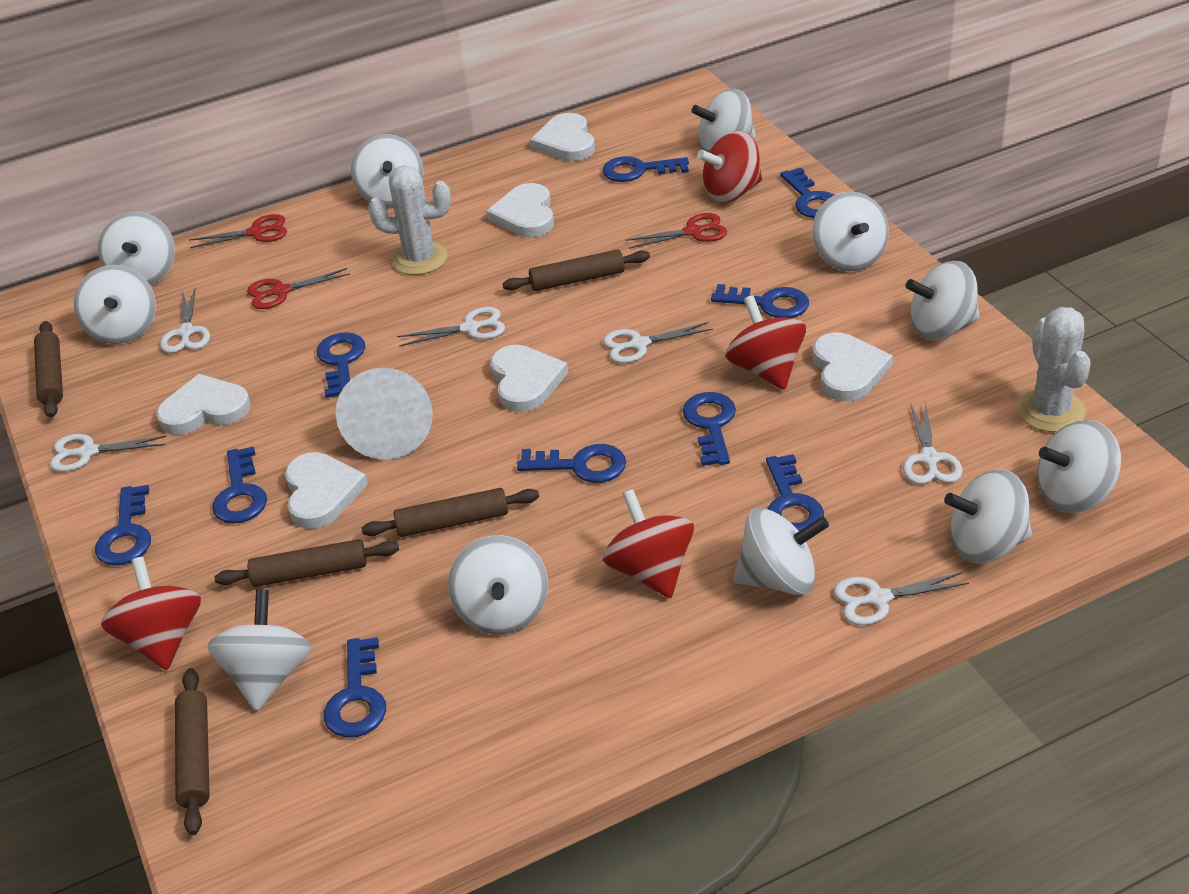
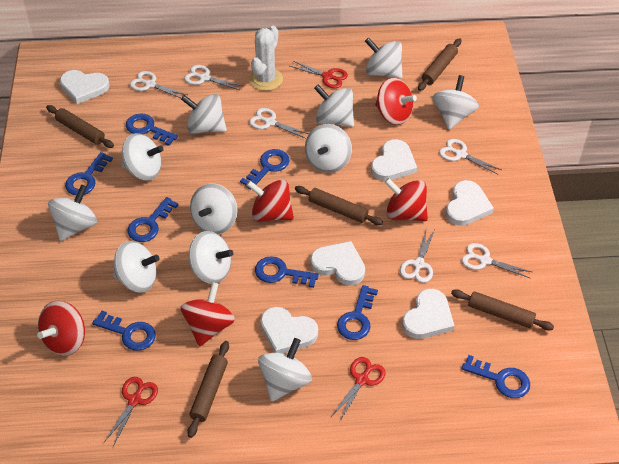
blue key: 10 -> 8
red spinning top: 4 -> 5
white cactus: 2 -> 1
white cone: 1 -> 0

